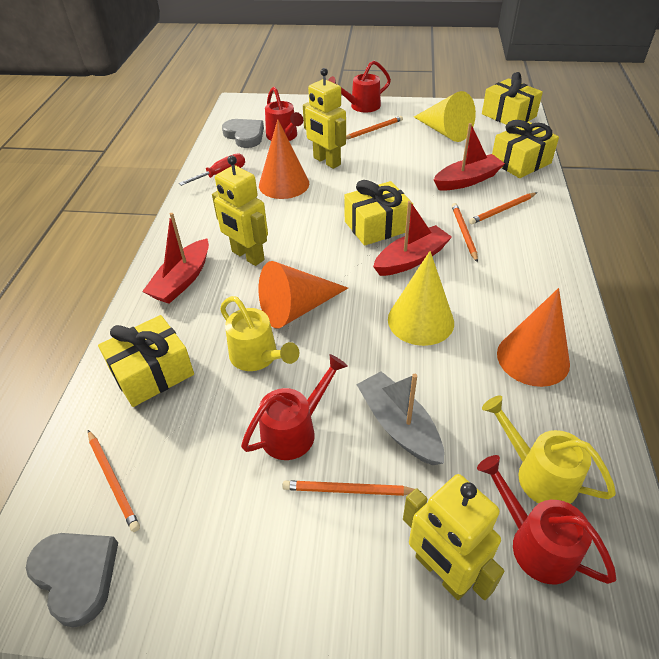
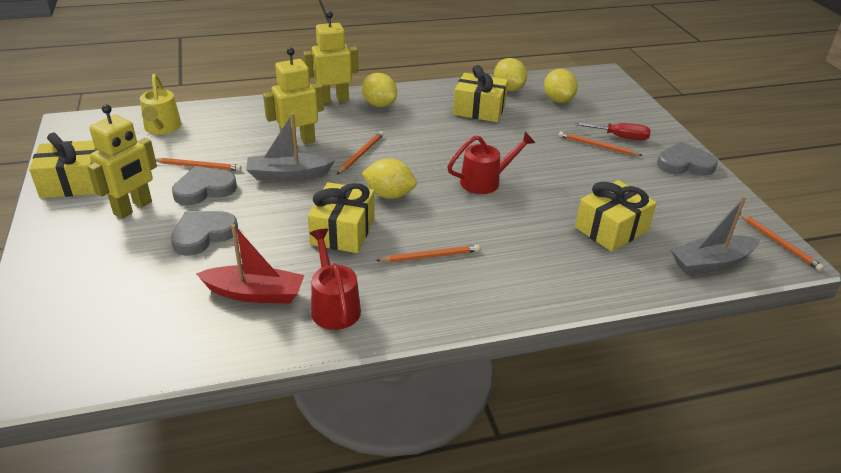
grey boat: 1 -> 2
grey heart: 2 -> 3
orange cone: 3 -> 0
red boat: 3 -> 1
red watering can: 4 -> 2
yellow cone: 2 -> 0
yellow lemon: 0 -> 4
yellow watering can: 2 -> 1

